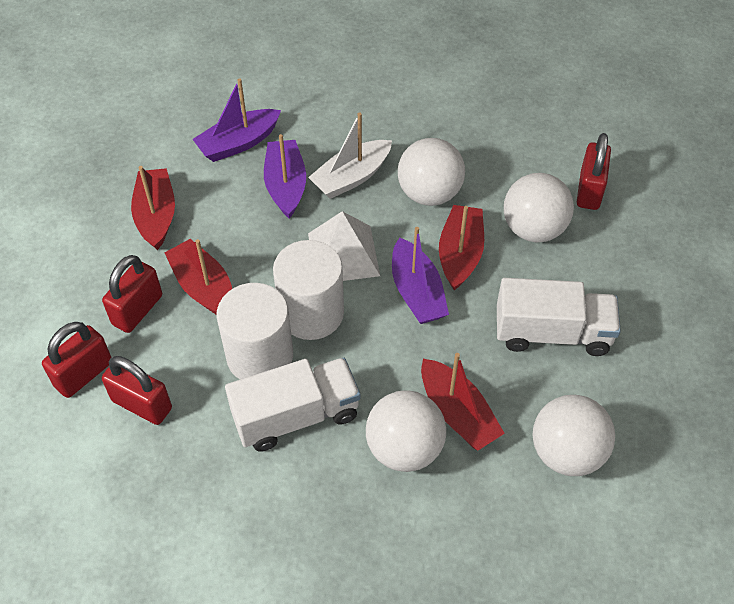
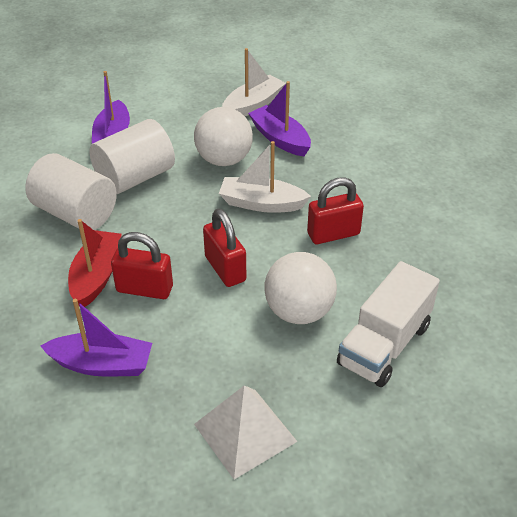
red boat: 4 -> 1
red padlock: 4 -> 3
white ball: 4 -> 2
white boat: 1 -> 2
white truck: 2 -> 1

